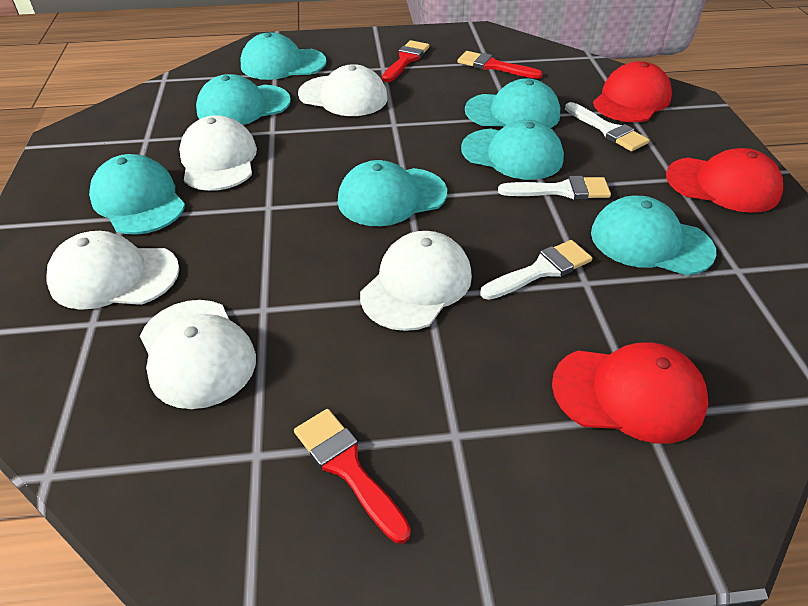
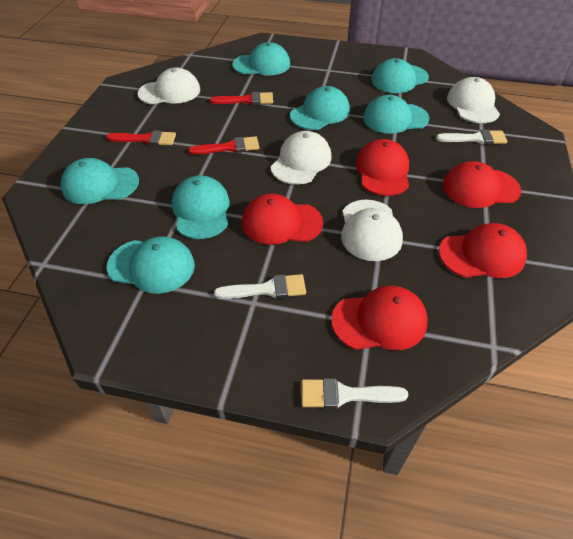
red cap: 3 -> 5
white cap: 5 -> 4

